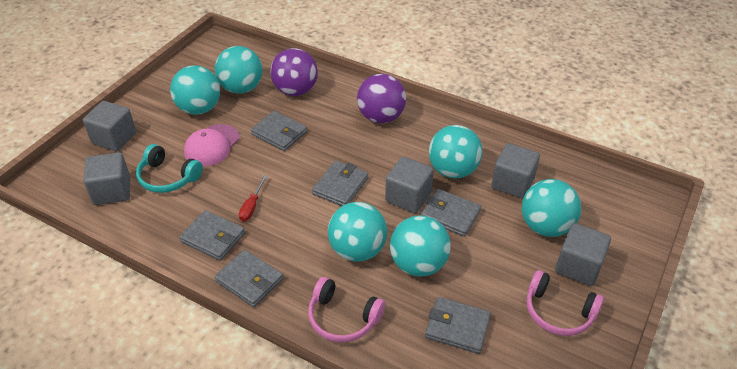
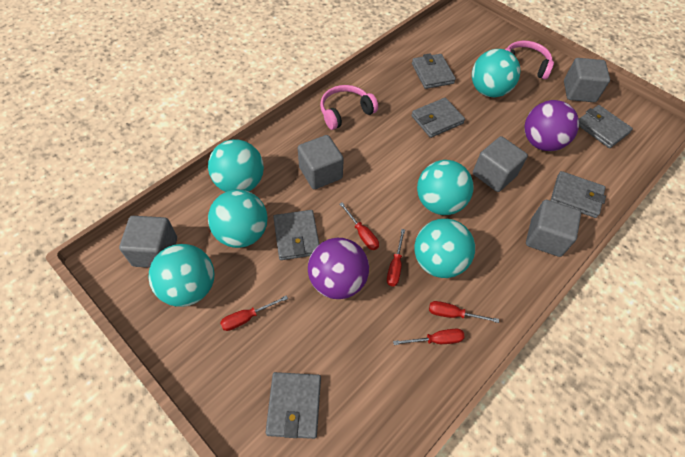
pink cap: 1 -> 0
red screwdriver: 1 -> 5
turquoise headphones: 1 -> 0

